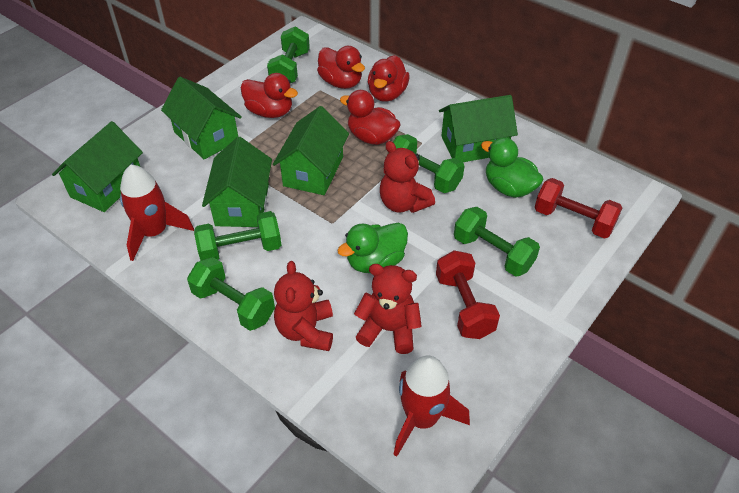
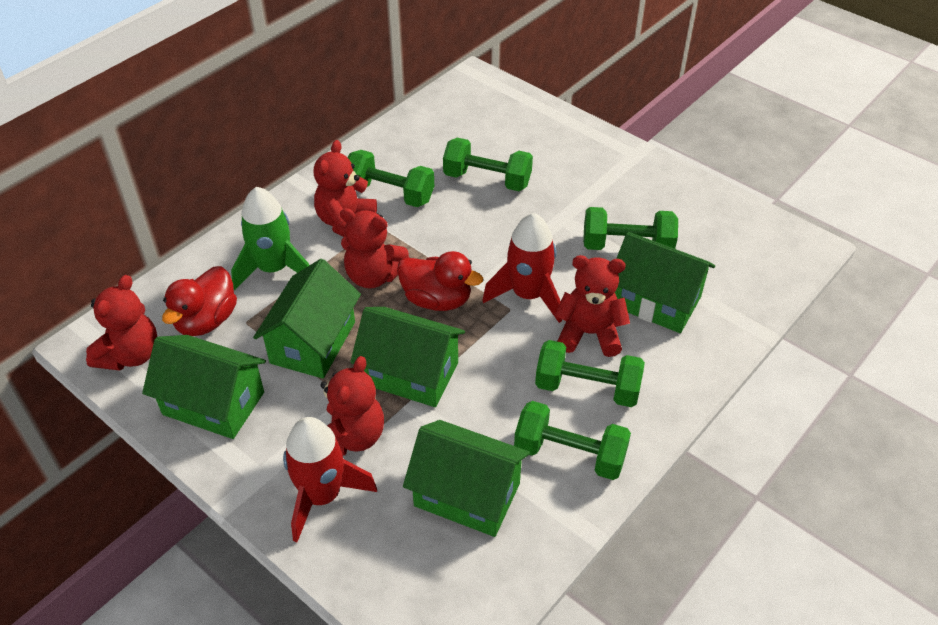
green duck: 2 -> 0
green rocket: 0 -> 1
red duck: 4 -> 2
red dumbbell: 2 -> 0
red teddy bear: 3 -> 5

